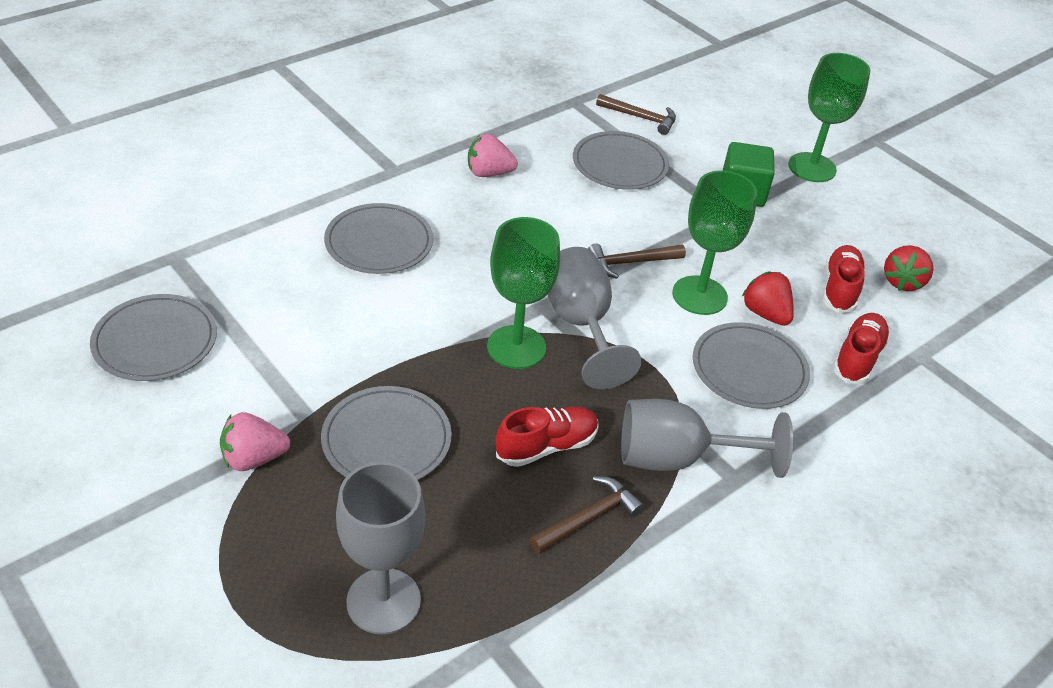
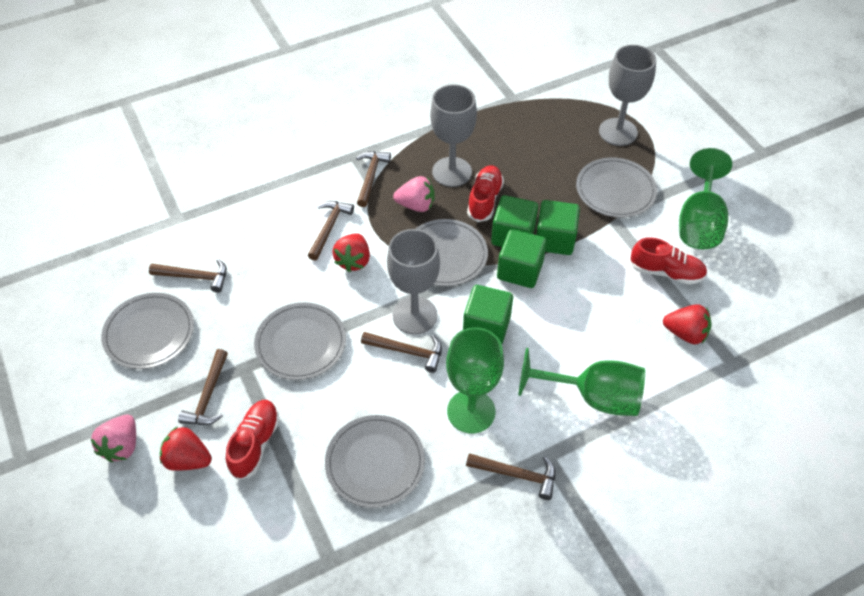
brown hammer: 3 -> 6
green cube: 1 -> 4
red strawberry: 2 -> 3

